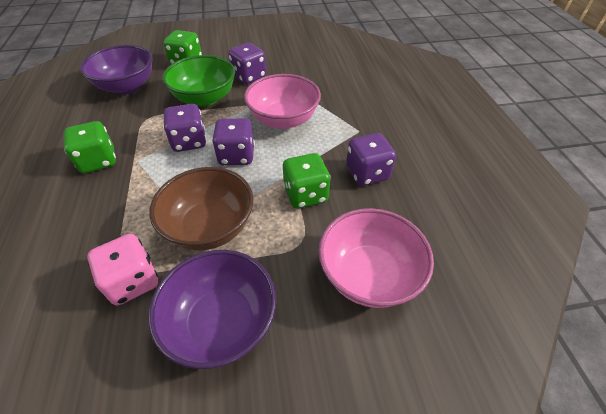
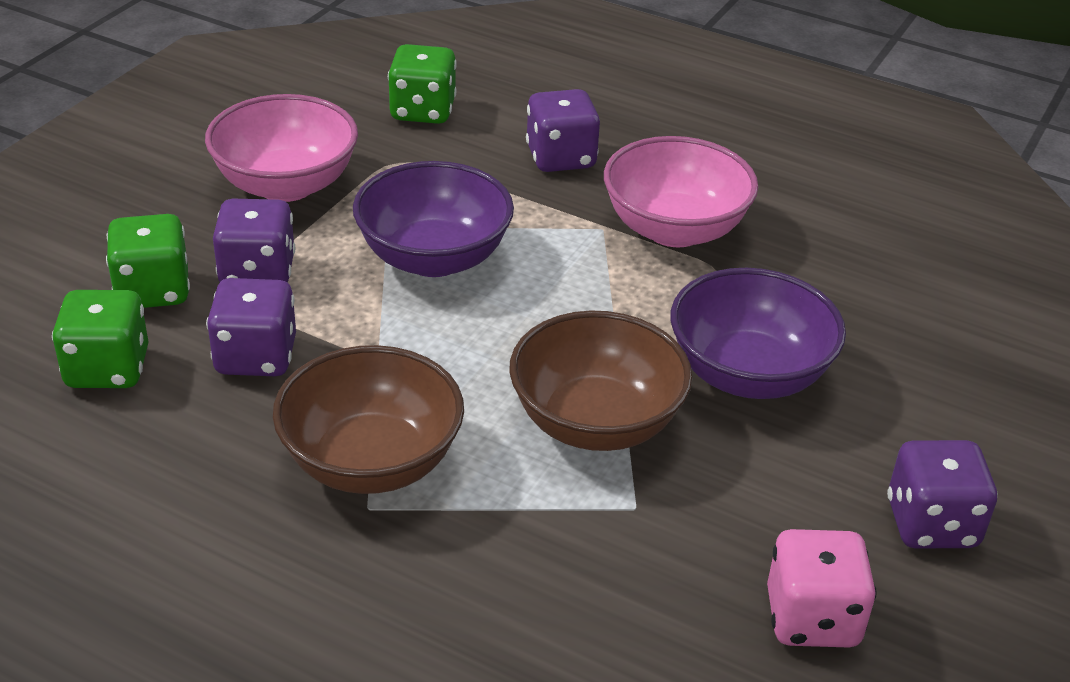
brown bowl: 1 -> 2
green bowl: 1 -> 0

